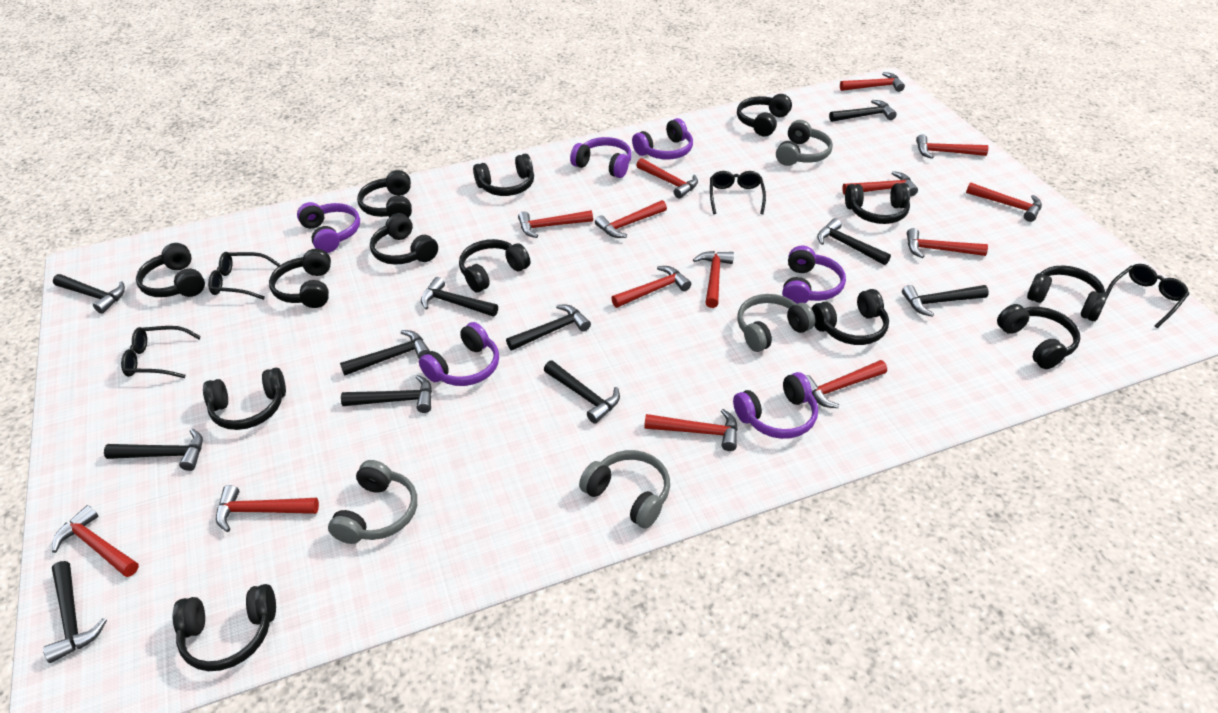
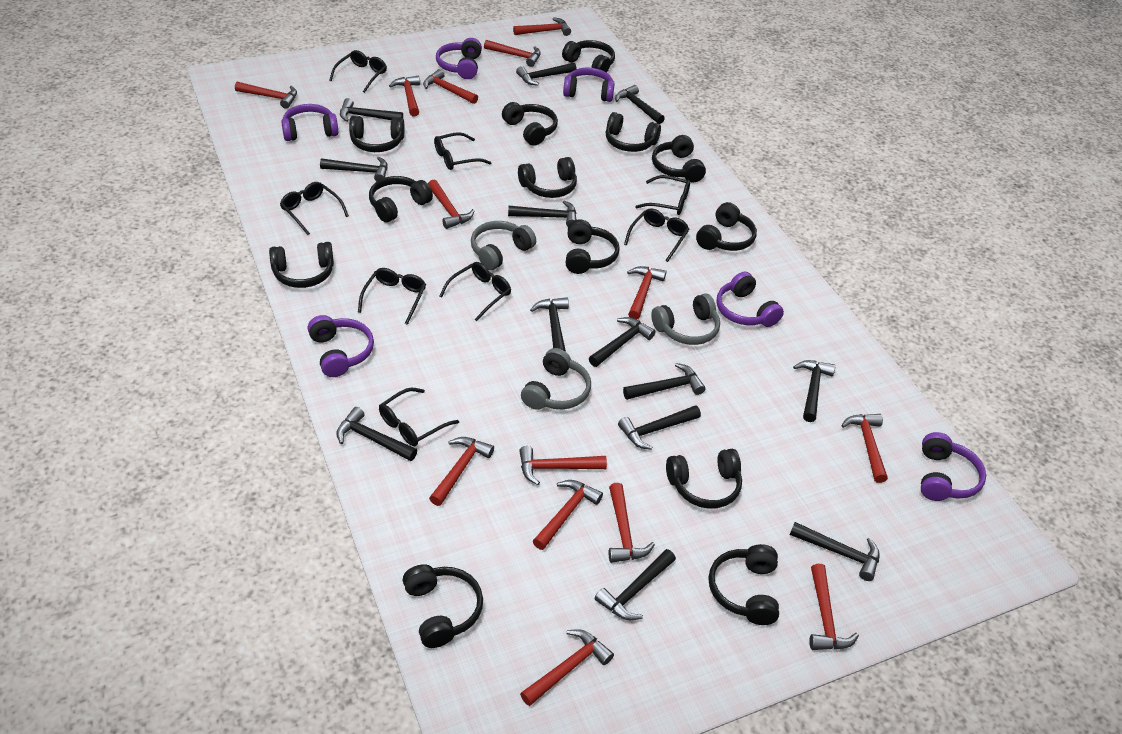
black glasses: 4 -> 8
black hammer: 11 -> 13
grey headphones: 4 -> 3

